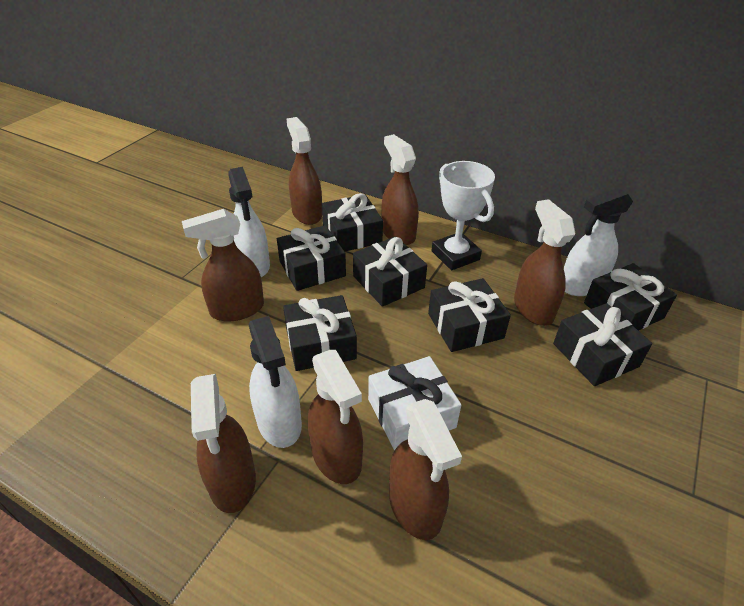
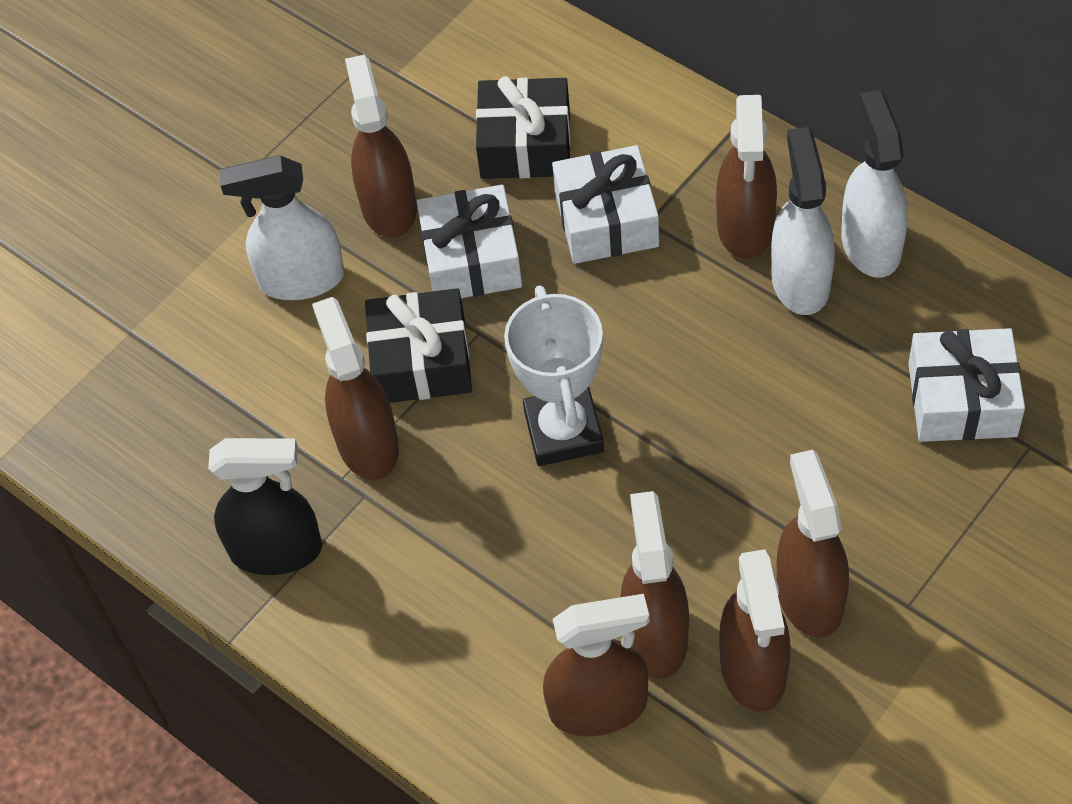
black gift: 7 -> 2
black spray bottle: 0 -> 1
white gift: 1 -> 3

